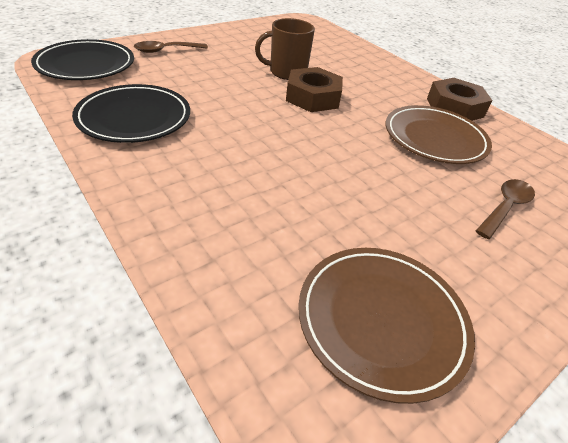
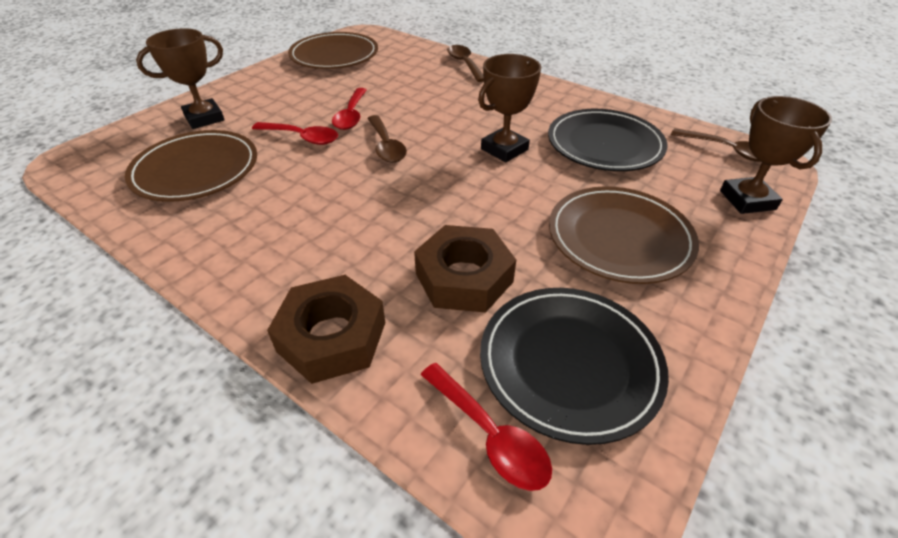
brown mug: 1 -> 0
brown plate: 2 -> 3
brown spoon: 2 -> 3
brown trophy: 0 -> 3
red spoon: 0 -> 3

